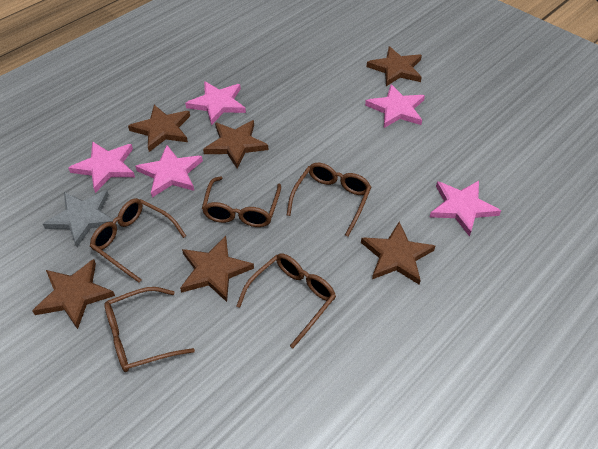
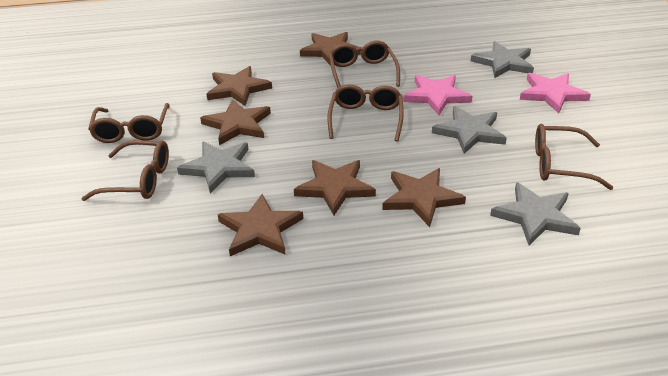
grey star: 1 -> 4
pink star: 5 -> 2

